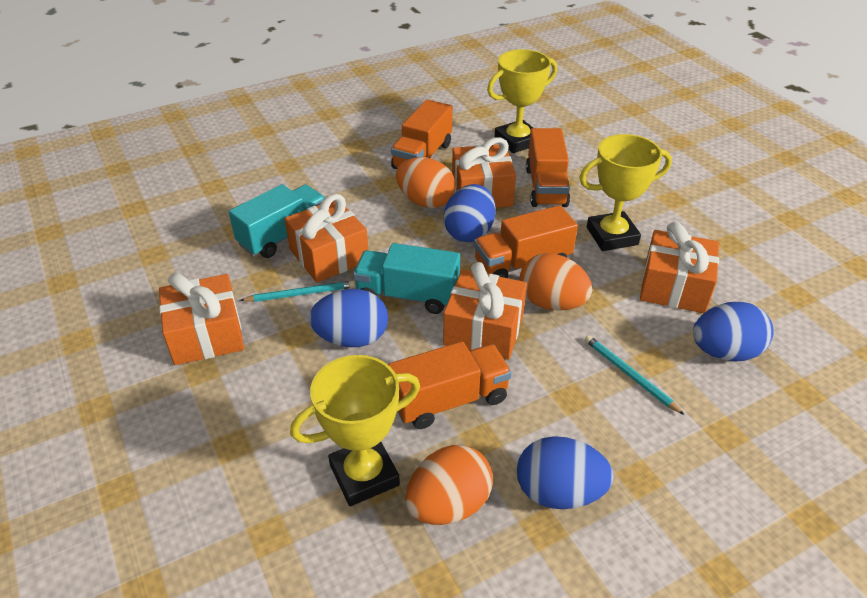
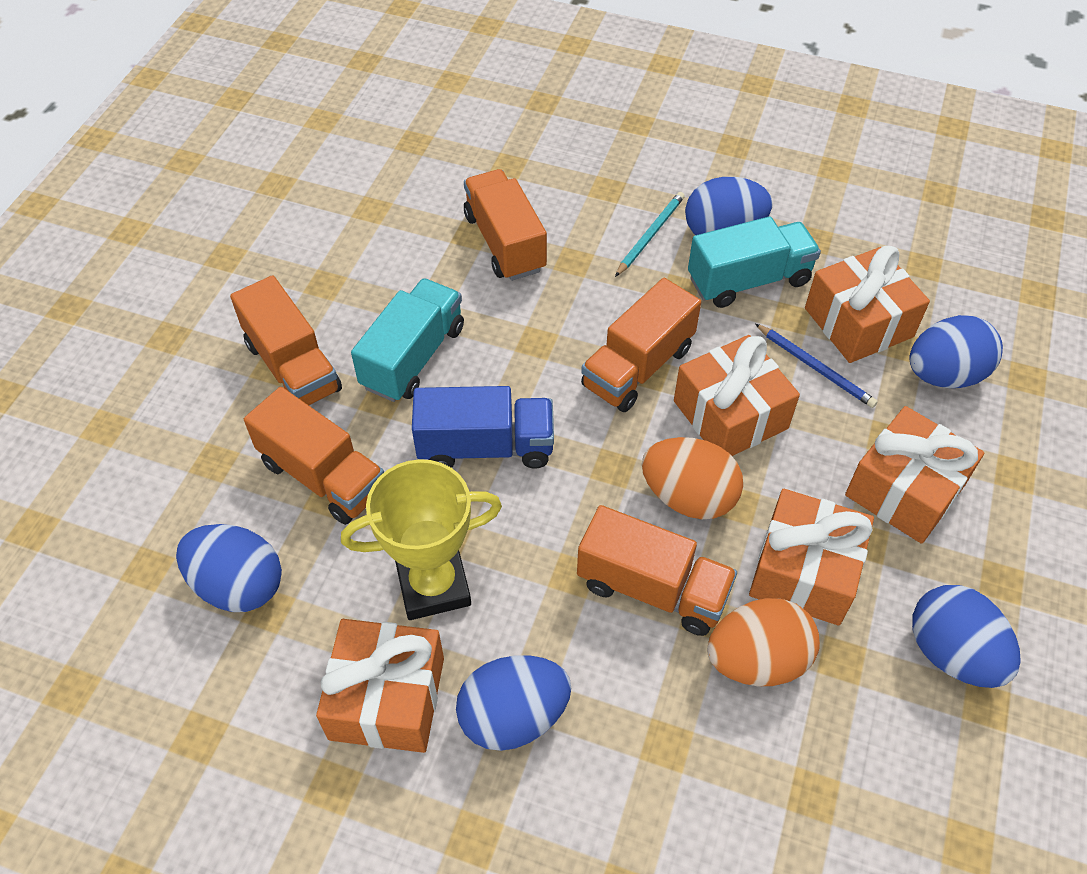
blue egg: 4 -> 5
blue pencil: 0 -> 1
blue truck: 0 -> 1
orange egg: 3 -> 2
orange truck: 4 -> 5
turquoise pencil: 2 -> 1
yellow trophy: 3 -> 1

